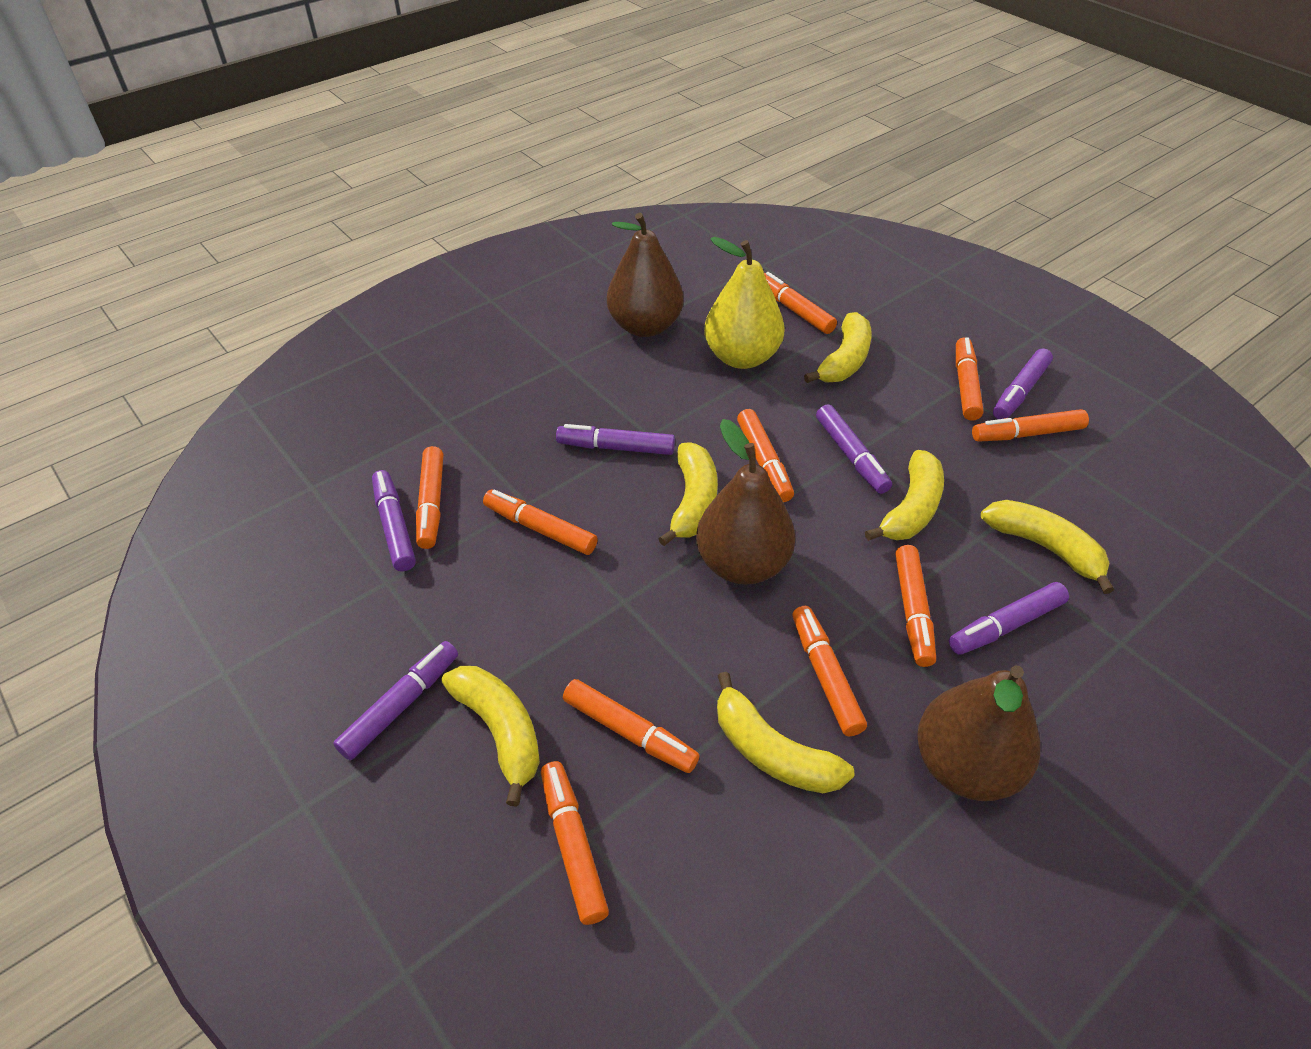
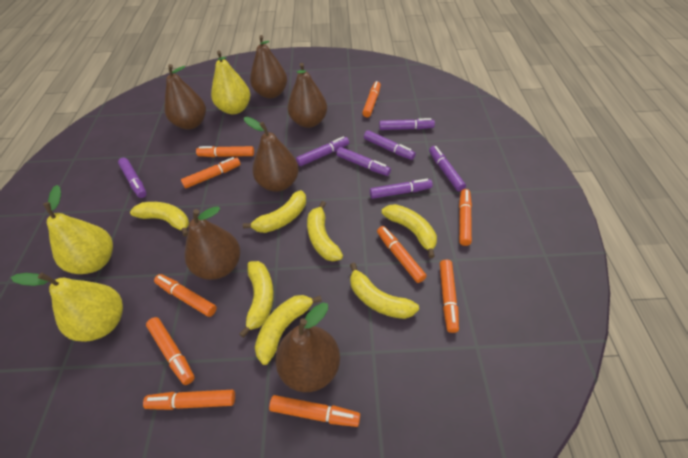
brown pear: 3 -> 6
purple marker: 6 -> 7
yellow banana: 6 -> 7
yellow pear: 1 -> 3

